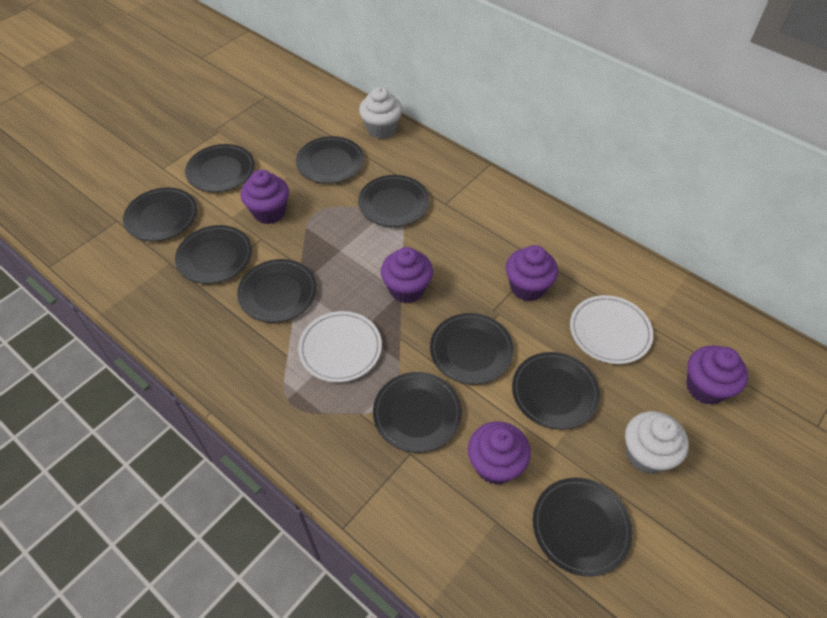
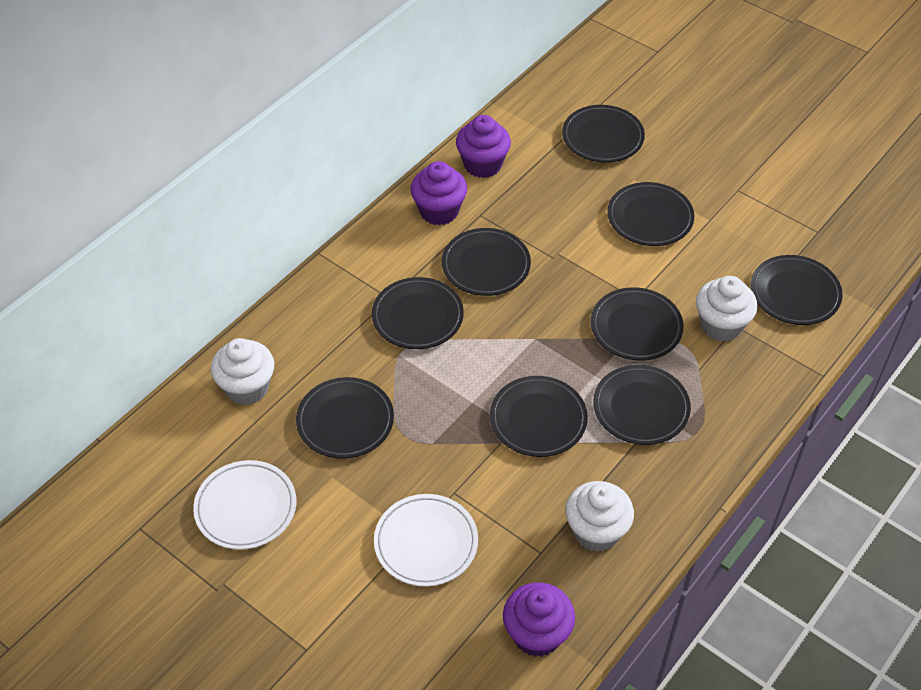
black plate: 10 -> 9
purple cupcake: 5 -> 3
white cupcake: 2 -> 3

